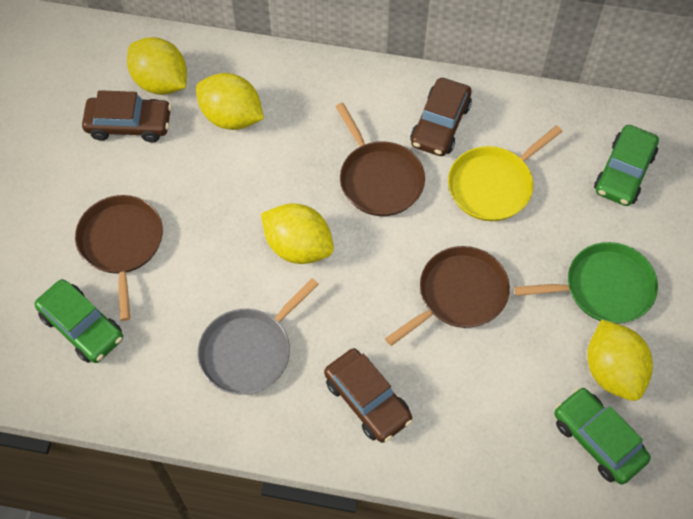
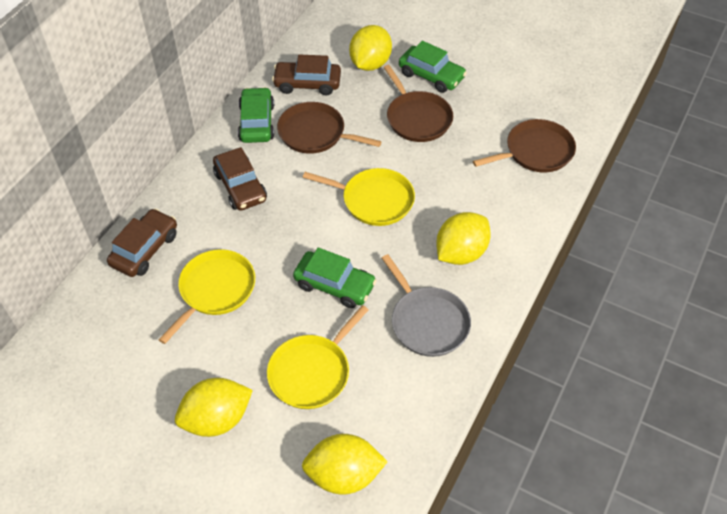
green pan: 1 -> 0
yellow pan: 1 -> 3

